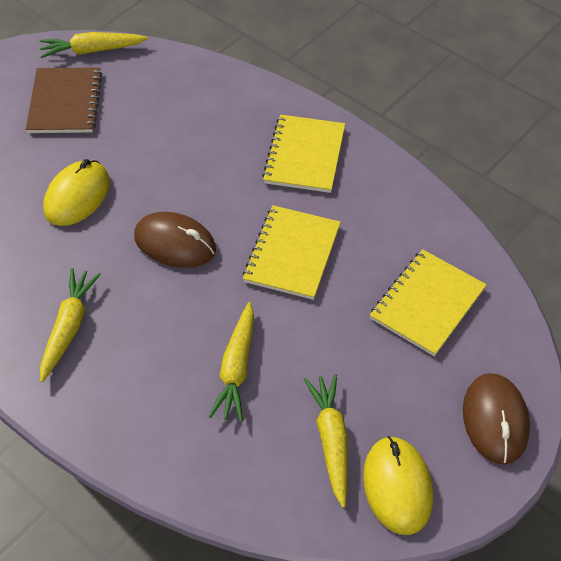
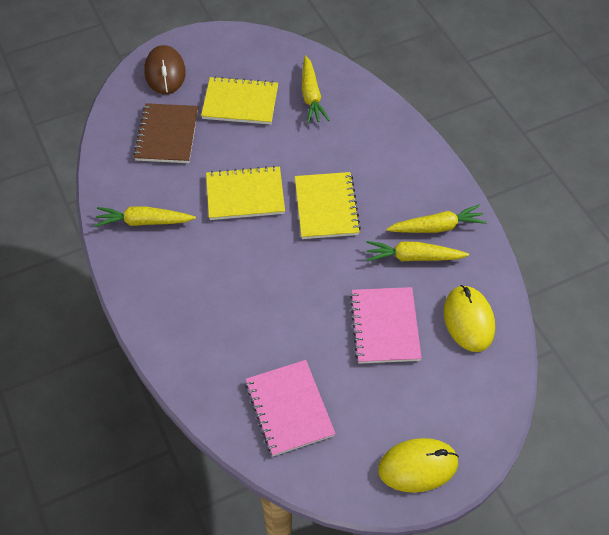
brown mouse: 2 -> 1
pink notebook: 0 -> 2

